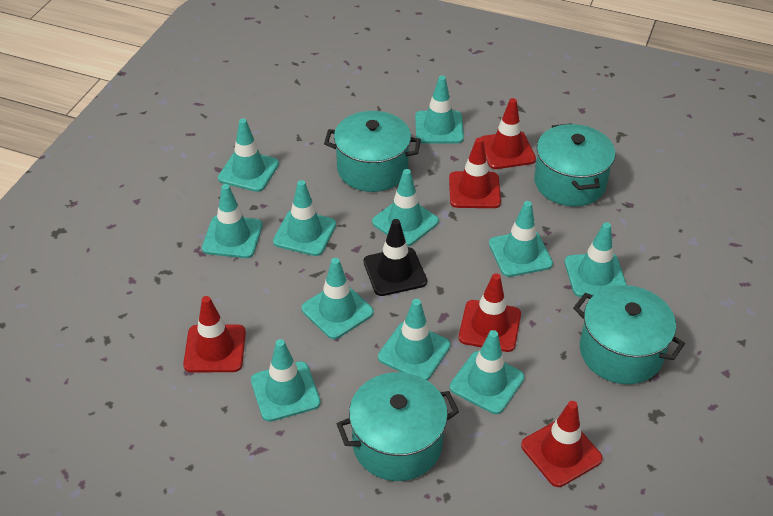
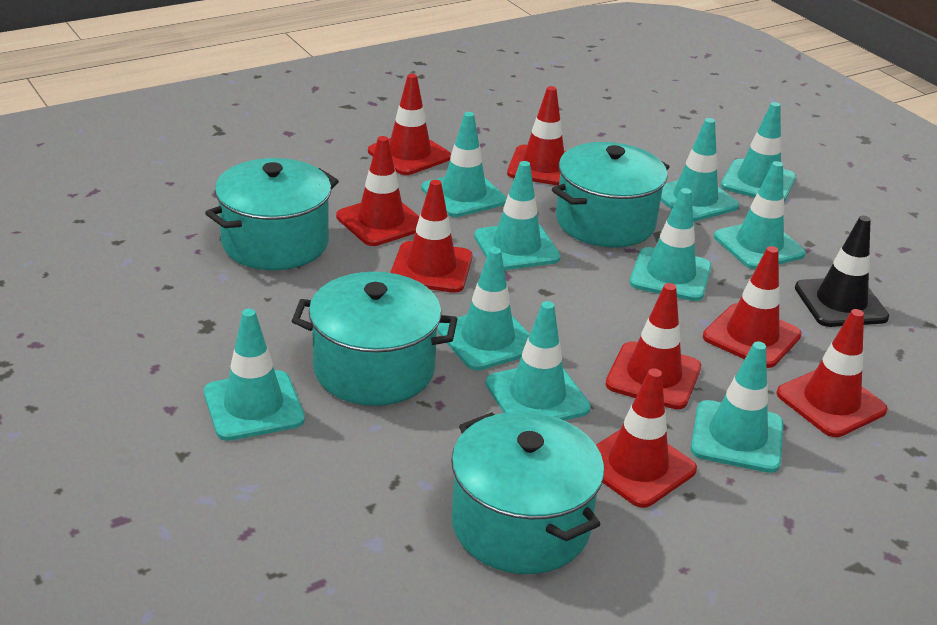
red traffic cone: 5 -> 8
turquoise traffic cone: 11 -> 10

